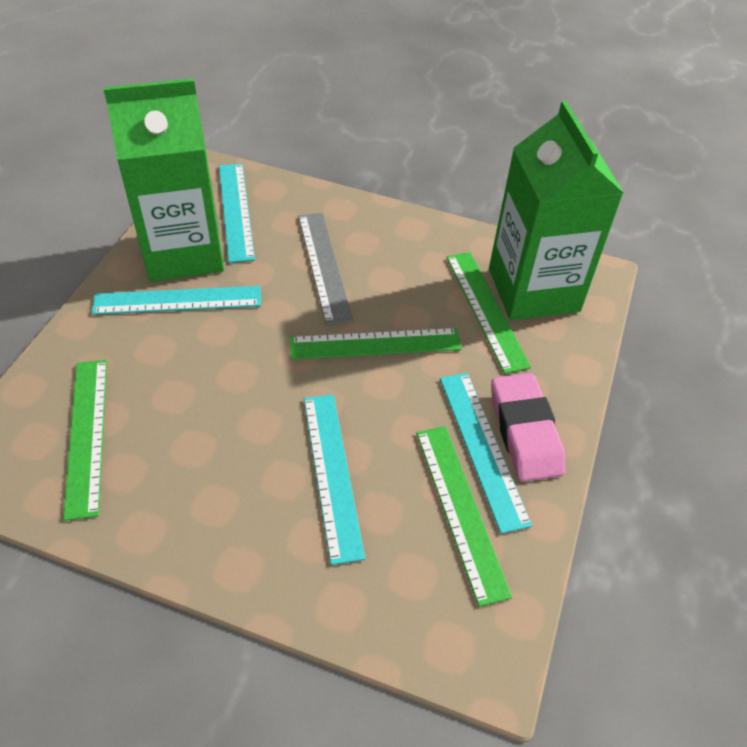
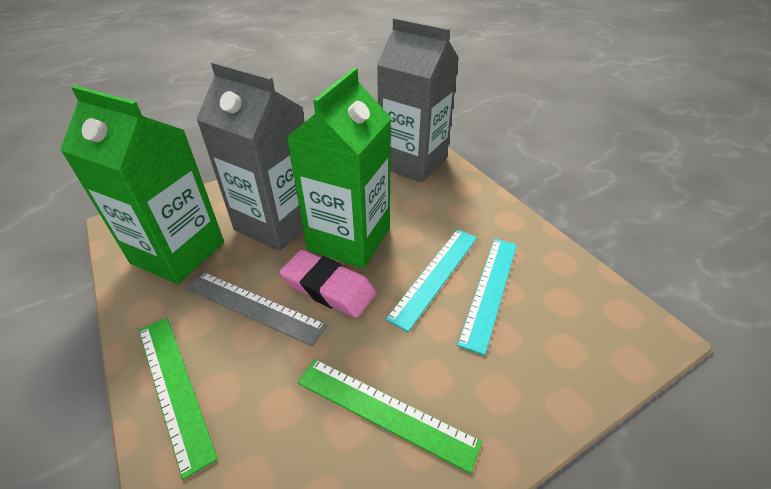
green ruler: 4 -> 2
grey carton: 0 -> 2
turquoise ruler: 4 -> 2

